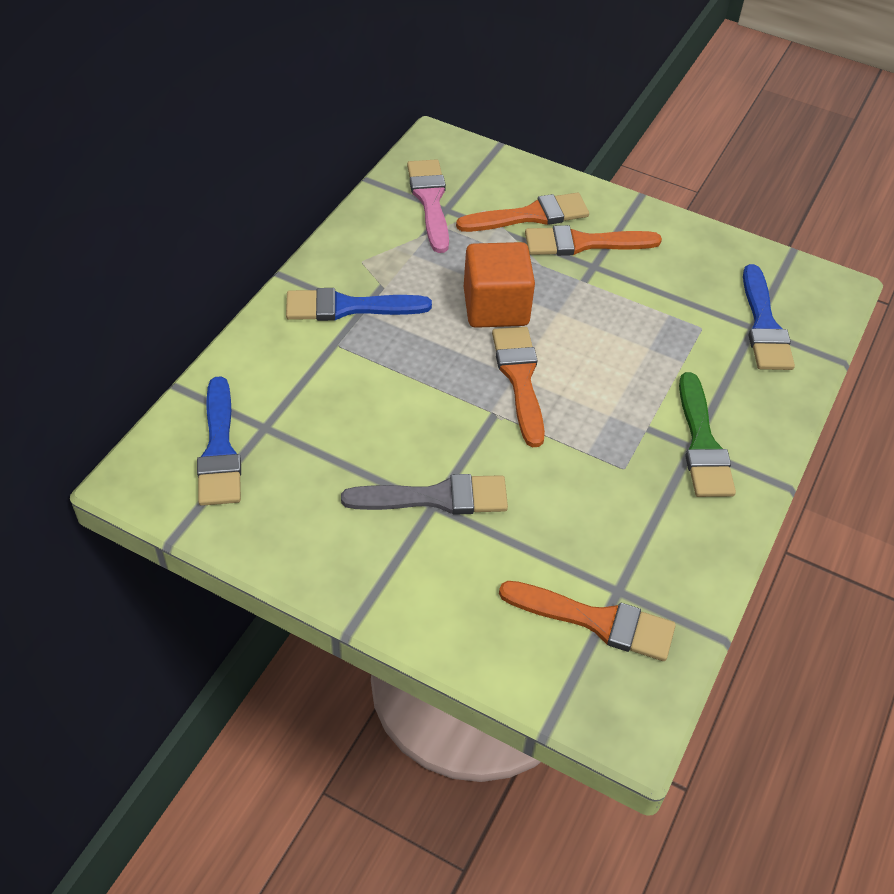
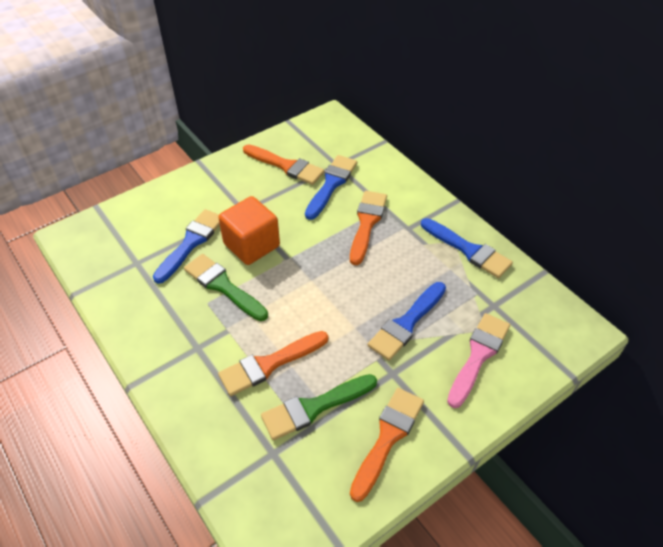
blue brush: 3 -> 4
green brush: 1 -> 2
grey brush: 1 -> 0

